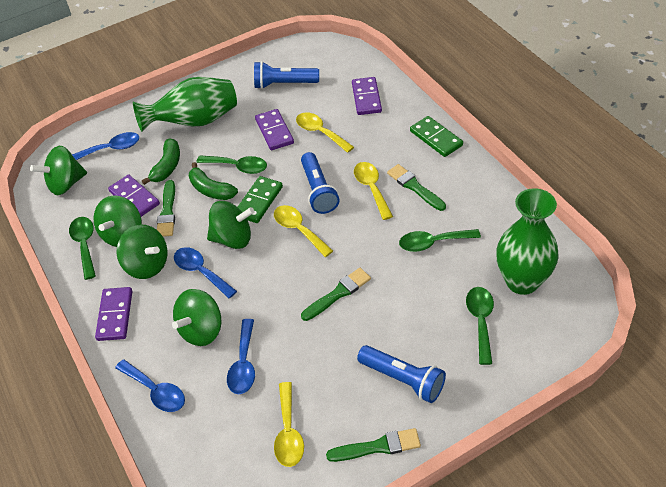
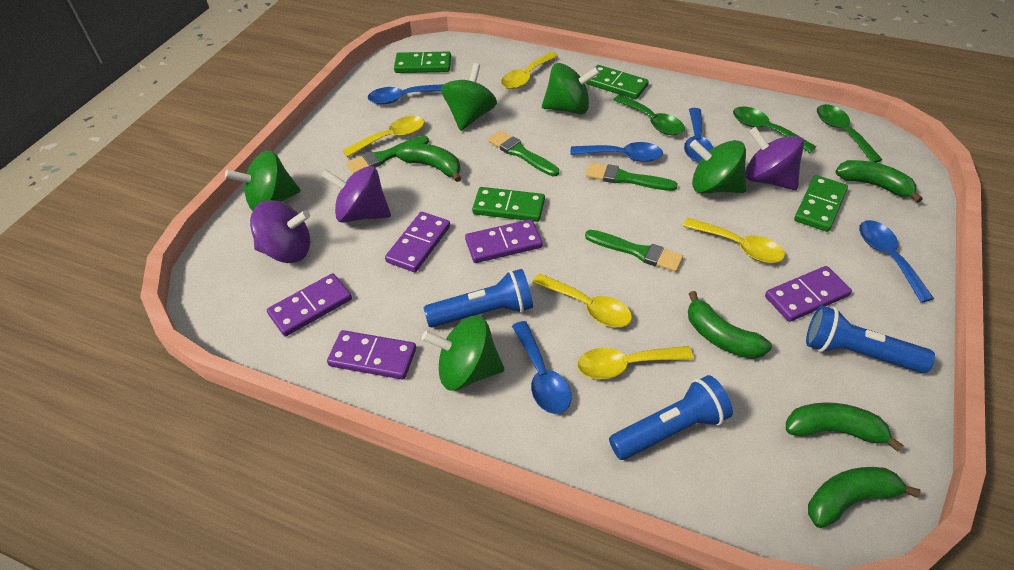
blue spoon: 4 -> 5
green banana: 2 -> 5
green domino: 2 -> 4
green spoon: 4 -> 3
green vase: 2 -> 0
purple domino: 4 -> 5
purple spinning top: 0 -> 3
yellow spoon: 4 -> 5

